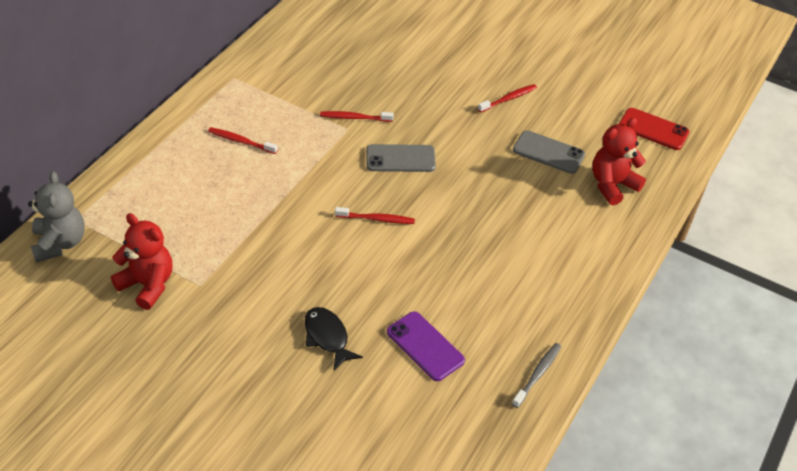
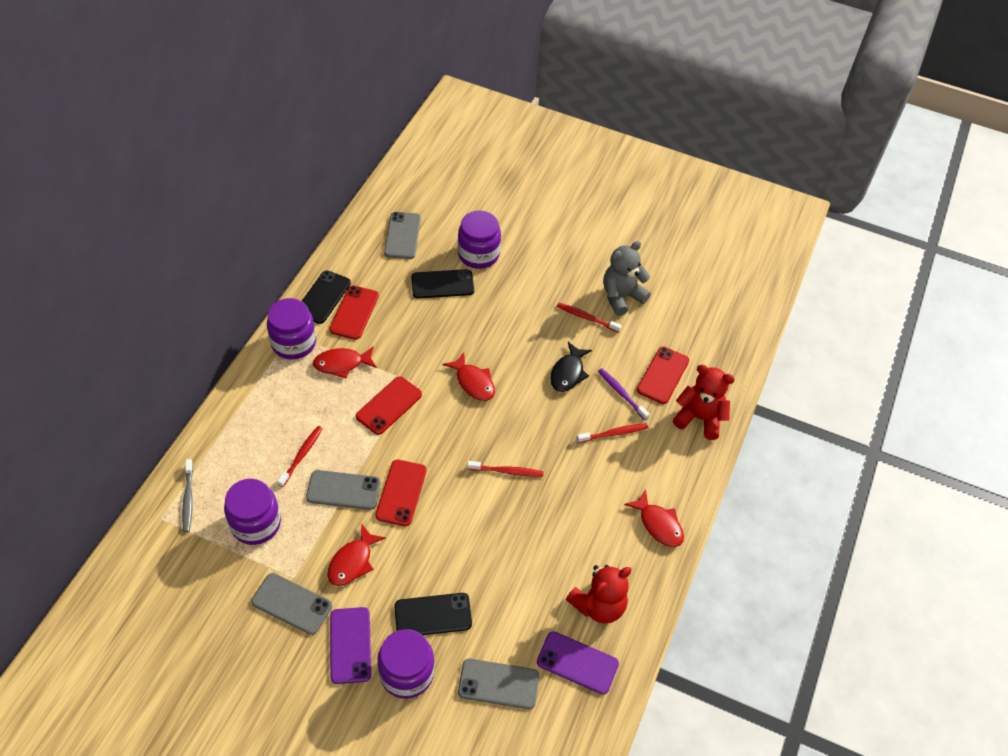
black phone: 0 -> 3
grey phone: 2 -> 4
purple jar: 0 -> 4
purple phone: 1 -> 2
purple toothbrush: 0 -> 1
red fish: 0 -> 4
red phone: 1 -> 4

